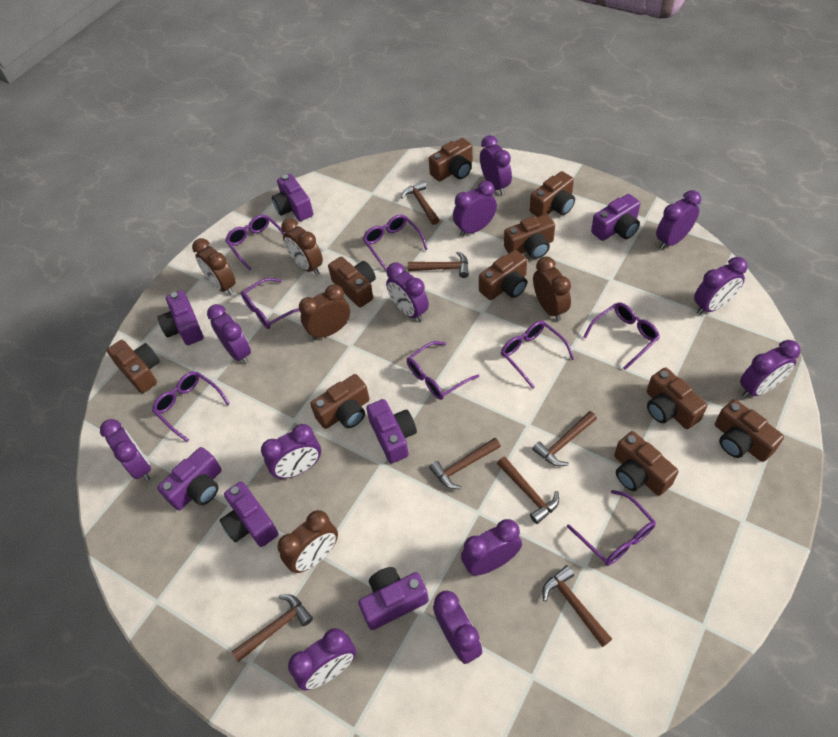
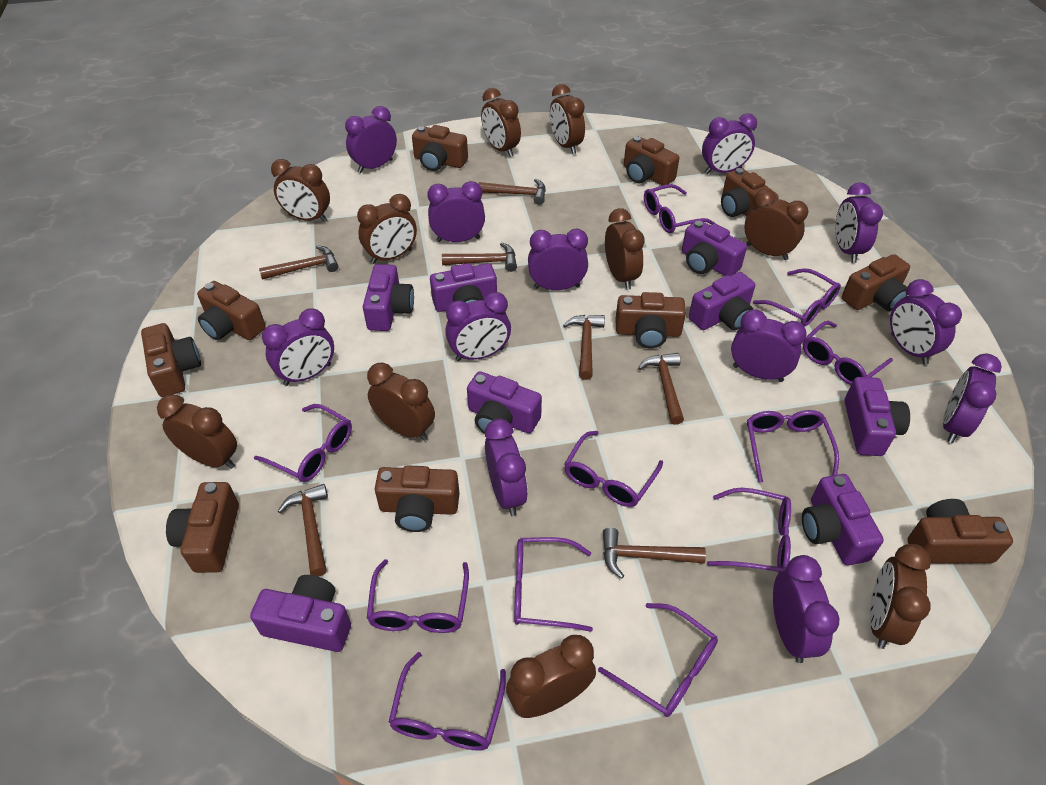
brown clock: 5 -> 10
purple camera: 7 -> 8
purple glasses: 8 -> 11

